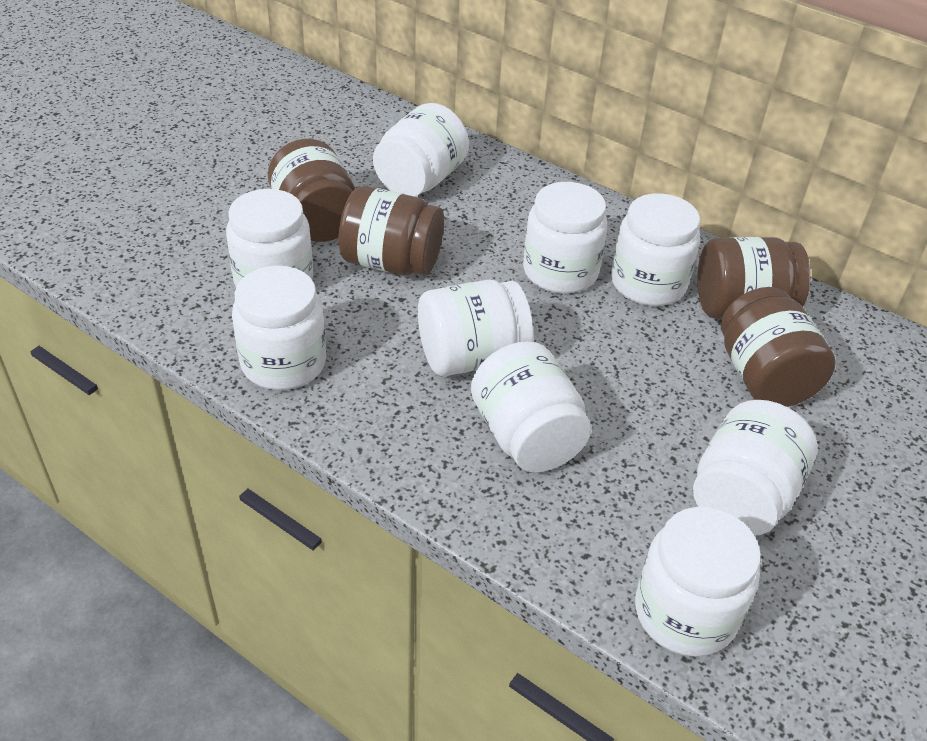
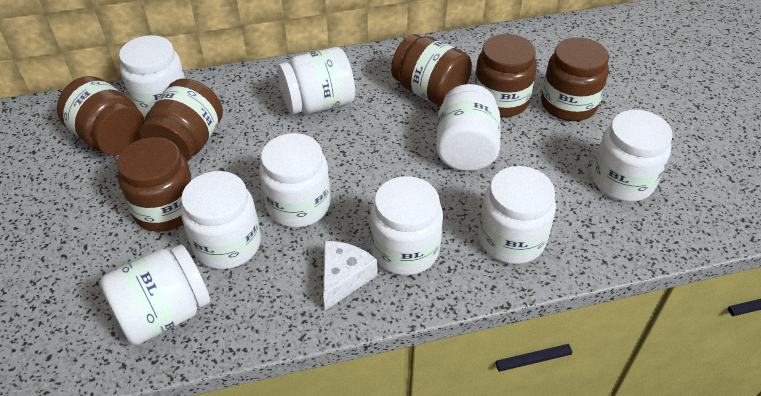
brown jar: 4 -> 6
white cheese: 0 -> 1

